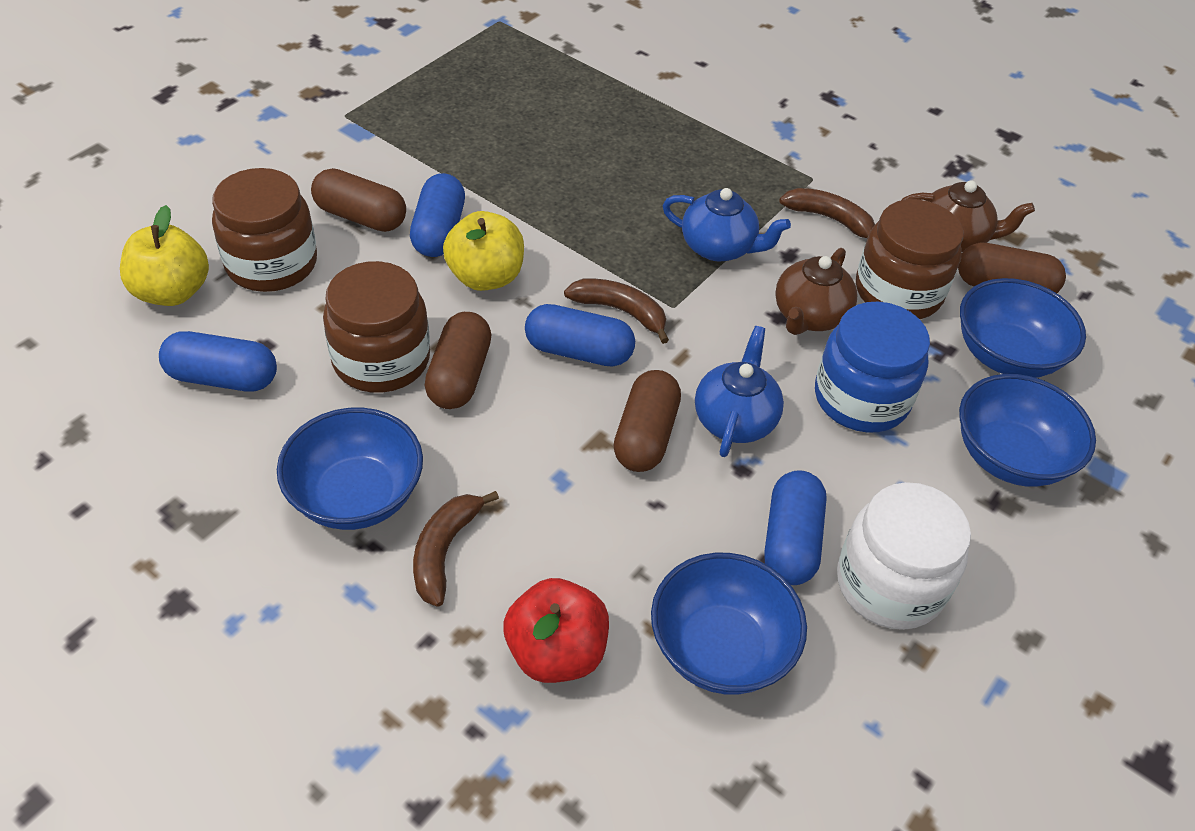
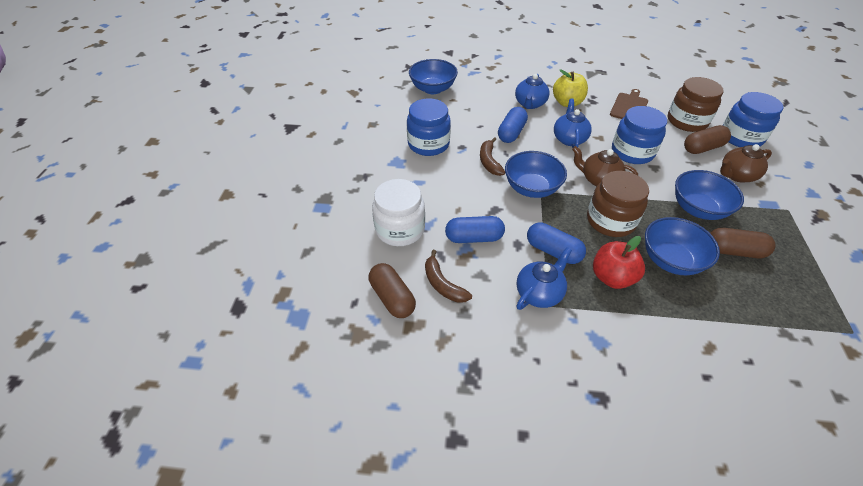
blue capsule: 4 -> 3
blue jar: 1 -> 3
blue teapot: 2 -> 3
brown banana: 3 -> 2
brown capsule: 4 -> 3
brown cutting board: 0 -> 1
brown jar: 3 -> 2
yellow apple: 2 -> 1

